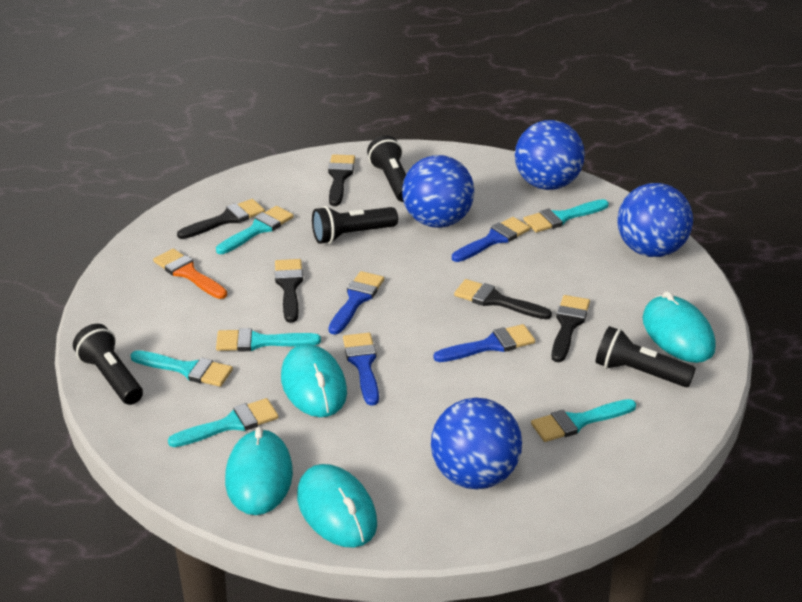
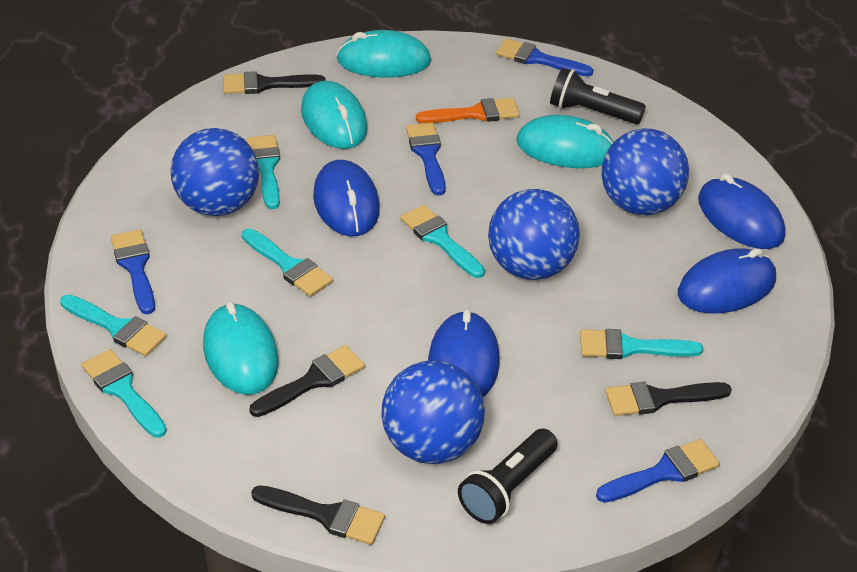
black brush: 5 -> 4
black flashlight: 4 -> 2
blue mouse: 0 -> 4

